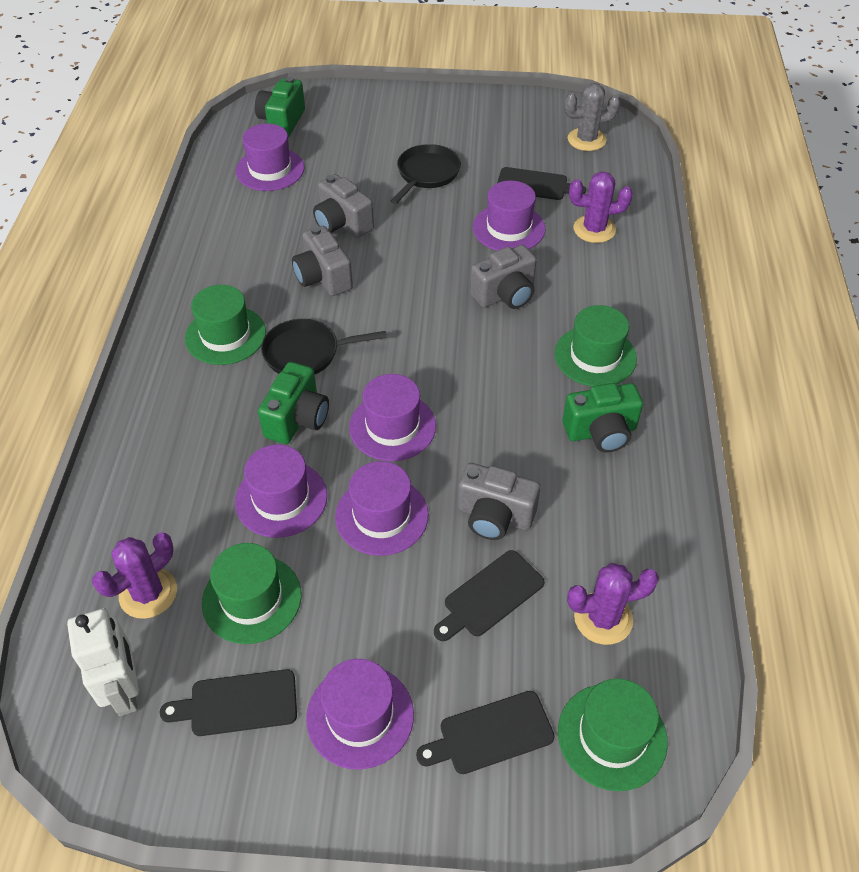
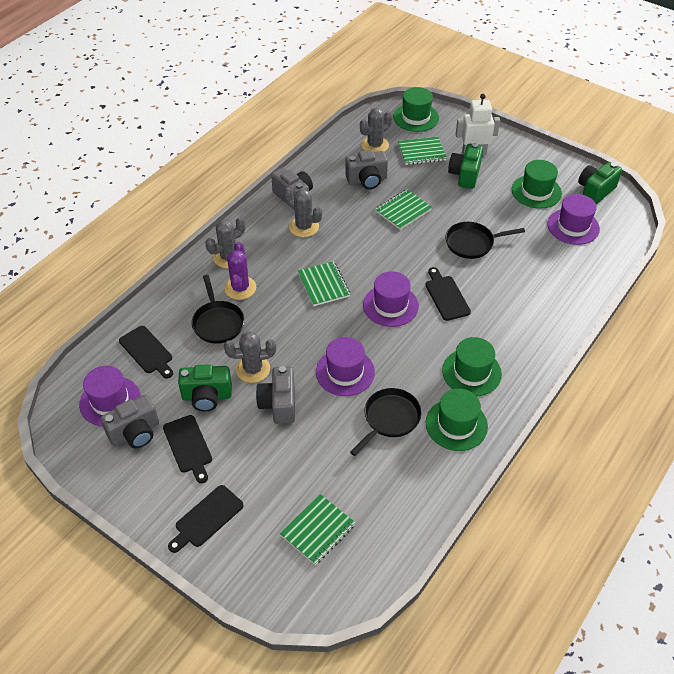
black pan: 2 -> 3
green notebook: 0 -> 4
grey cactus: 1 -> 4
purple cactus: 3 -> 1
purple hat: 6 -> 4

